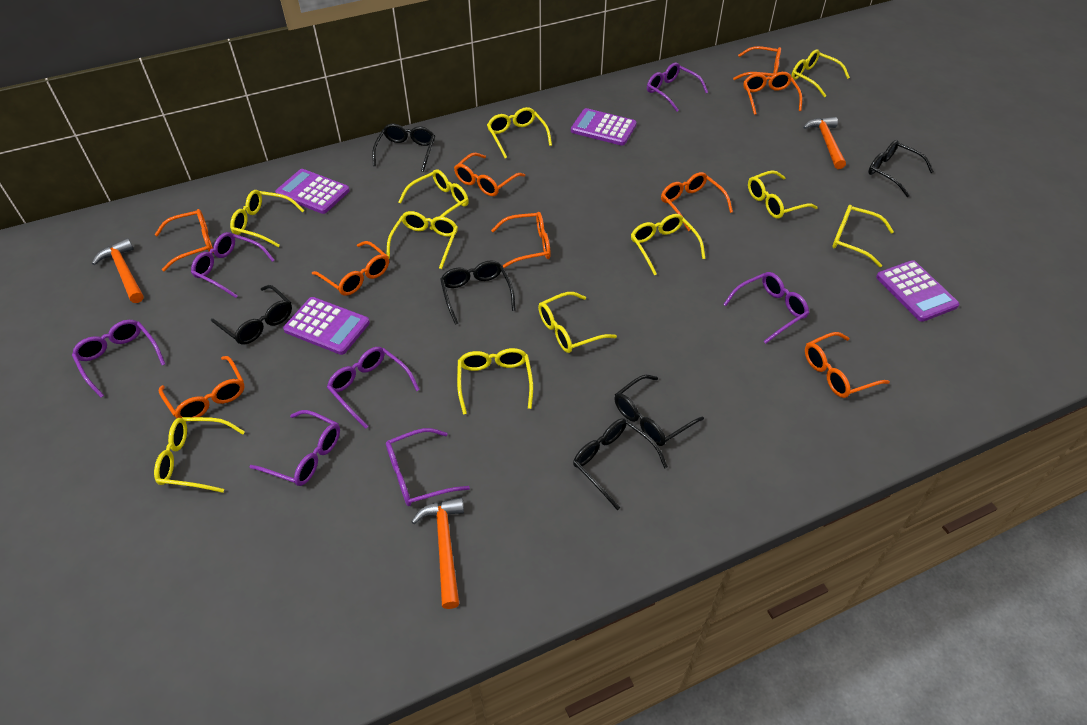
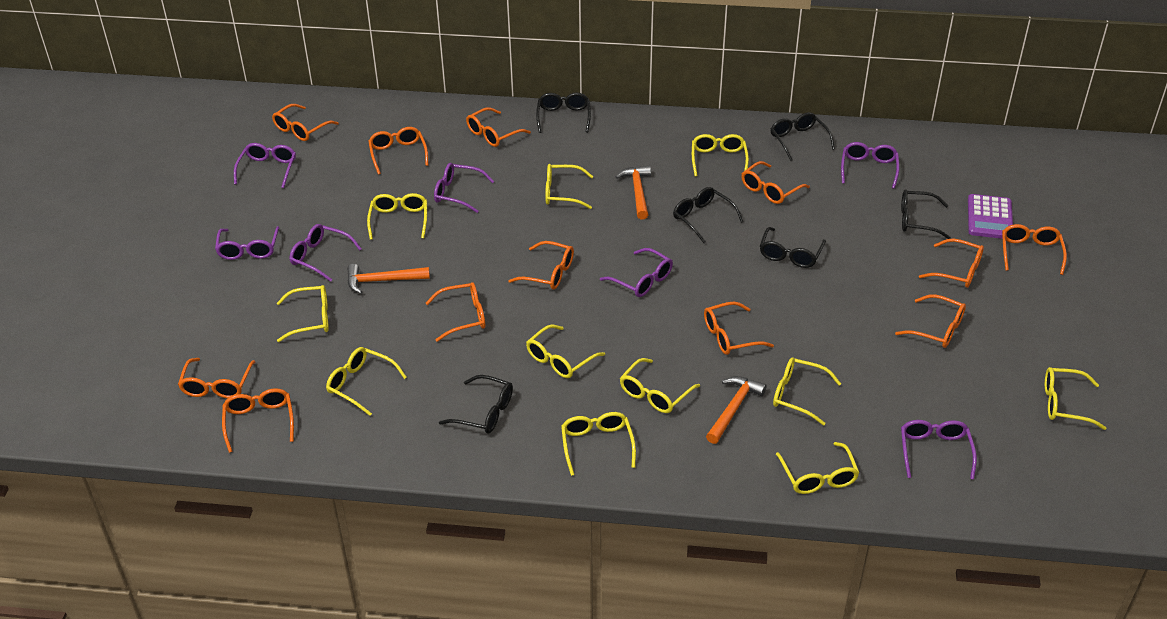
orange glasses: 9 -> 12
purple calculator: 4 -> 1

